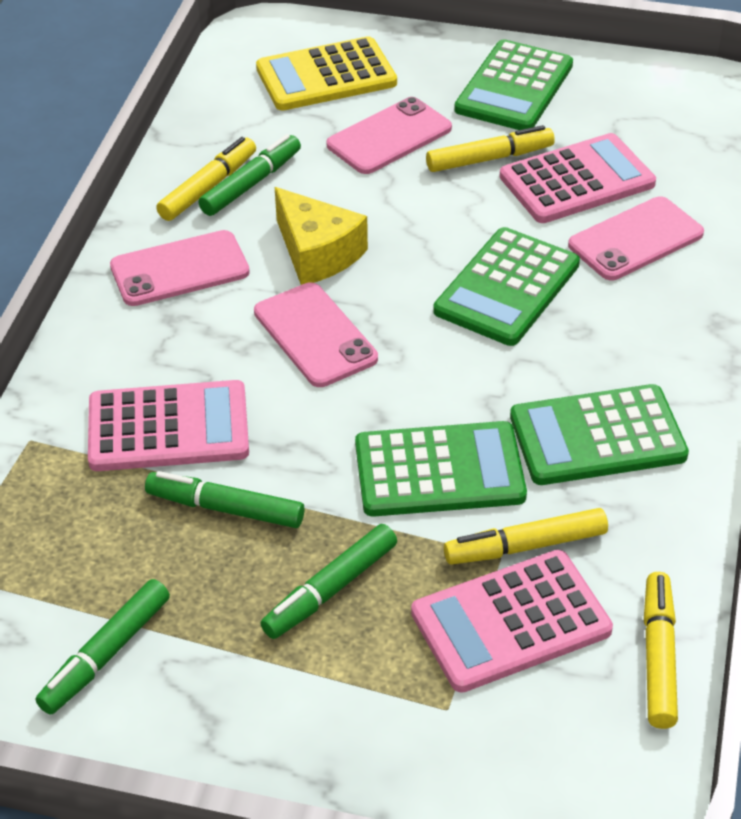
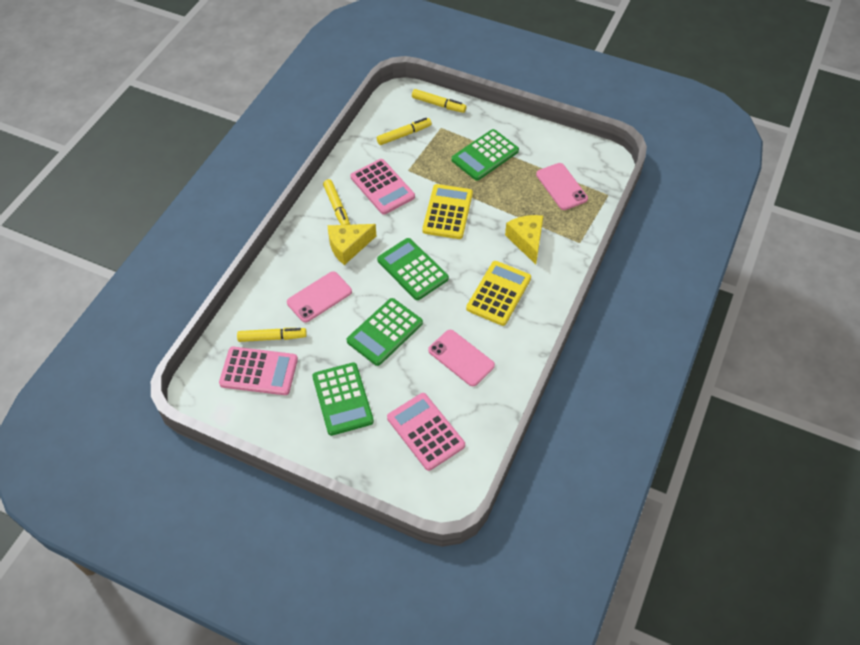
green marker: 4 -> 0
pink phone: 4 -> 3
yellow calculator: 1 -> 2
yellow cheese: 1 -> 2

